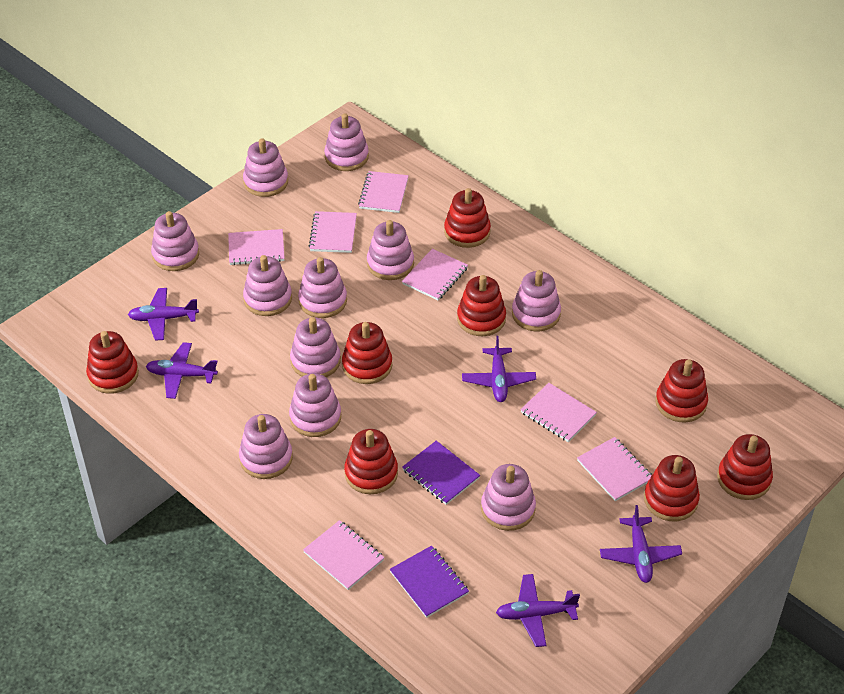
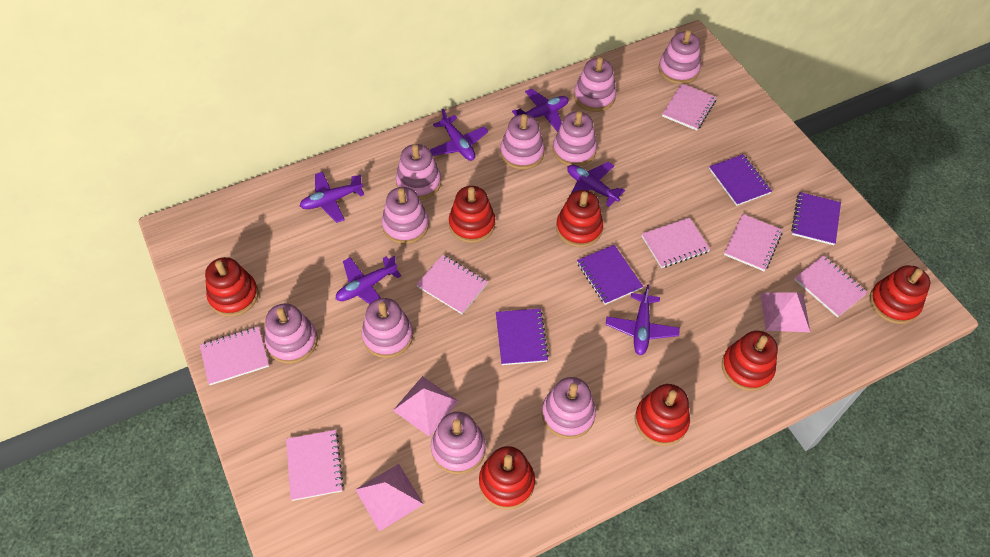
pink pyramid: 0 -> 3
pink stacking toy: 11 -> 10
purple notebook: 2 -> 4
purple plane: 5 -> 6
red stacking toy: 8 -> 7

